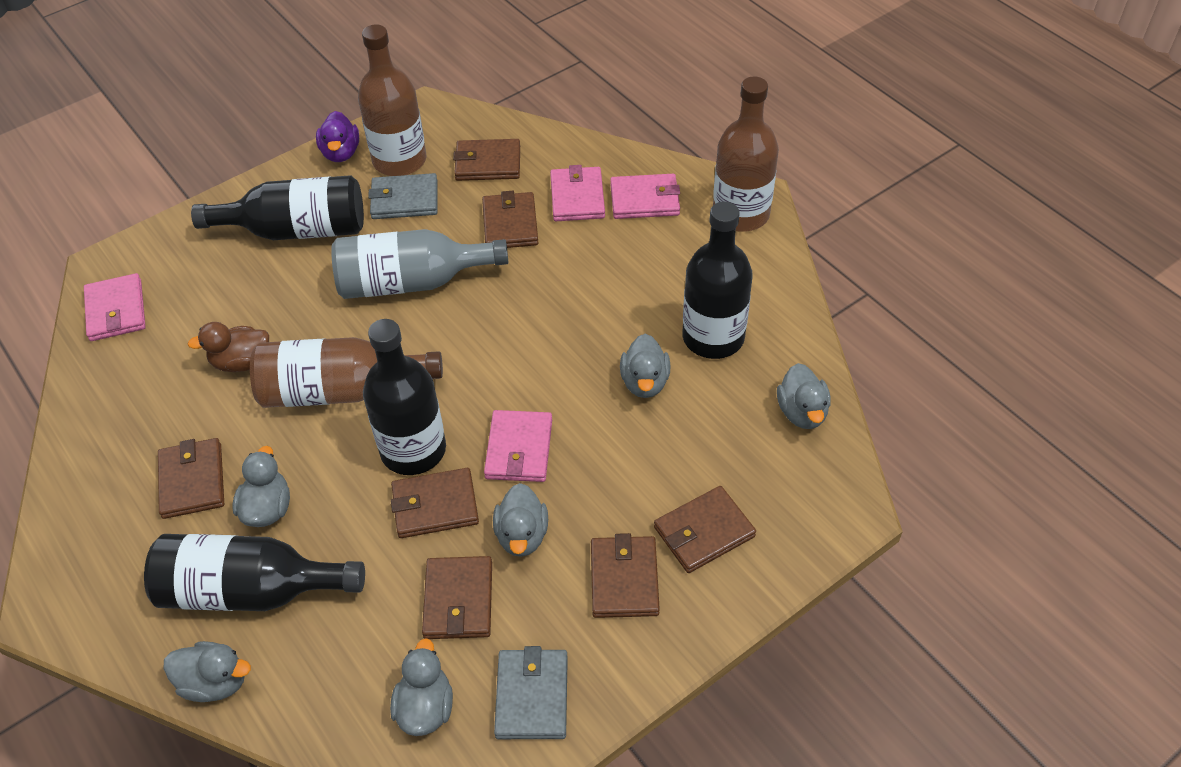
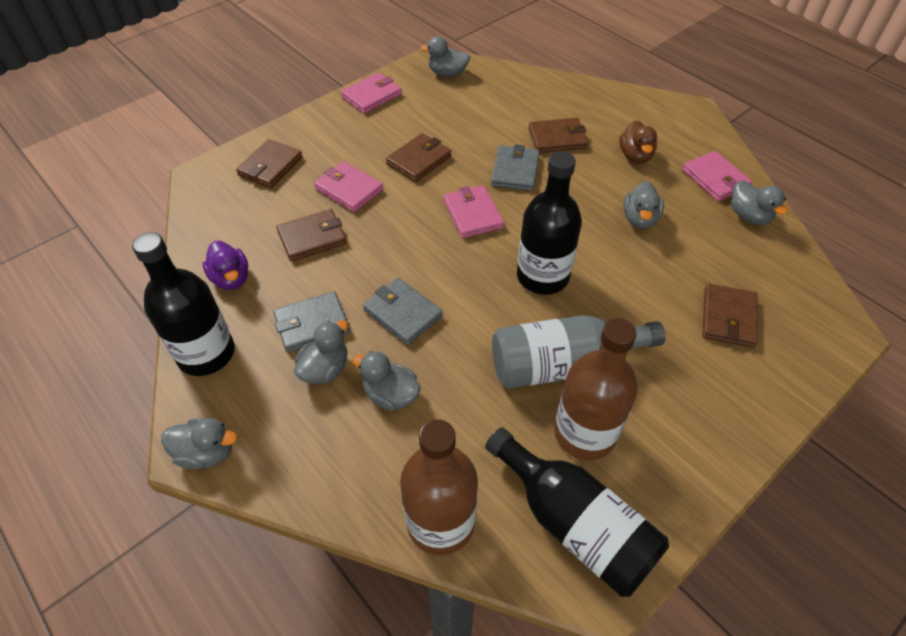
black bottle: 4 -> 3
brown bottle: 3 -> 2
brown wallet: 7 -> 5
grey wallet: 2 -> 3

